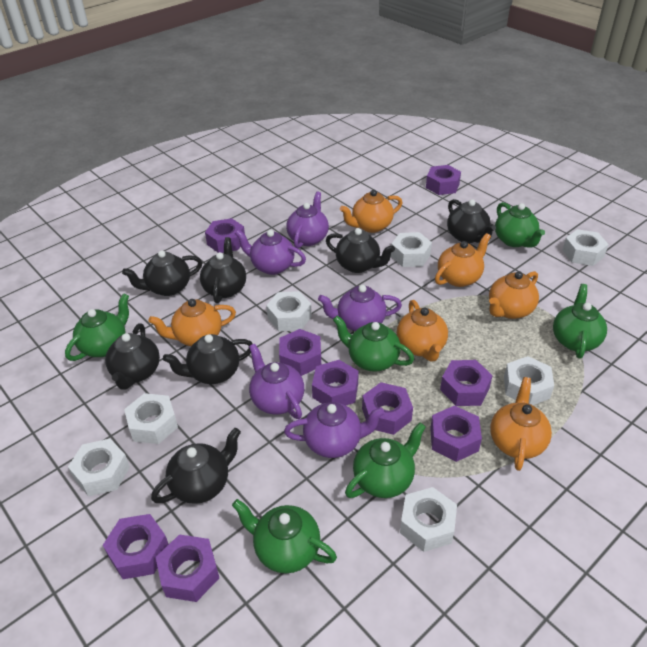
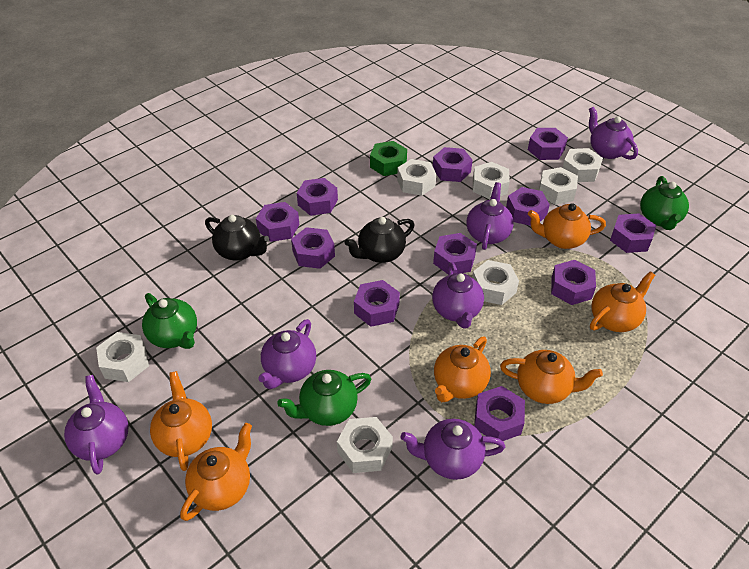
black teapot: 7 -> 2
green nut: 0 -> 1
green teapot: 6 -> 3
purple nut: 9 -> 11
purple teapot: 5 -> 6

